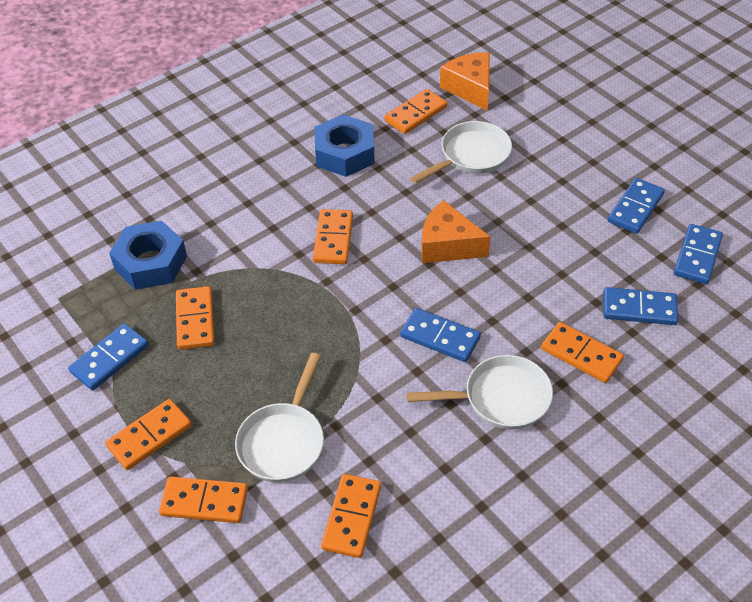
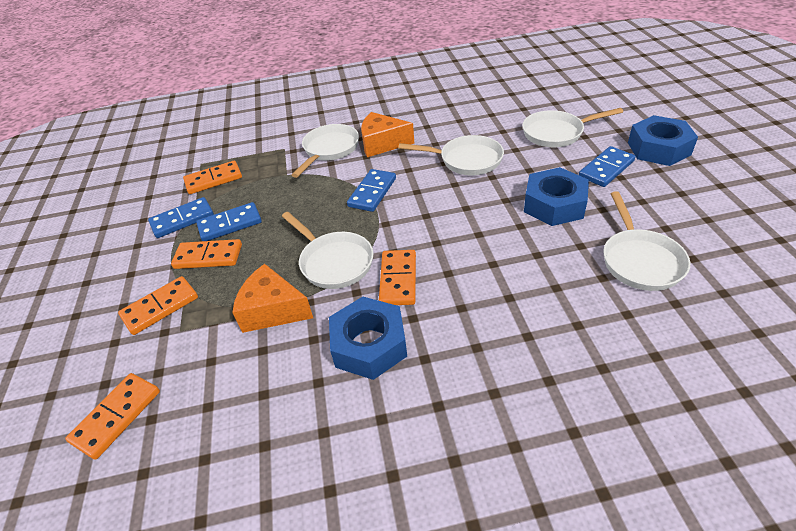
blue domino: 5 -> 4
blue nut: 2 -> 3
orange domino: 7 -> 5
white pan: 3 -> 5

